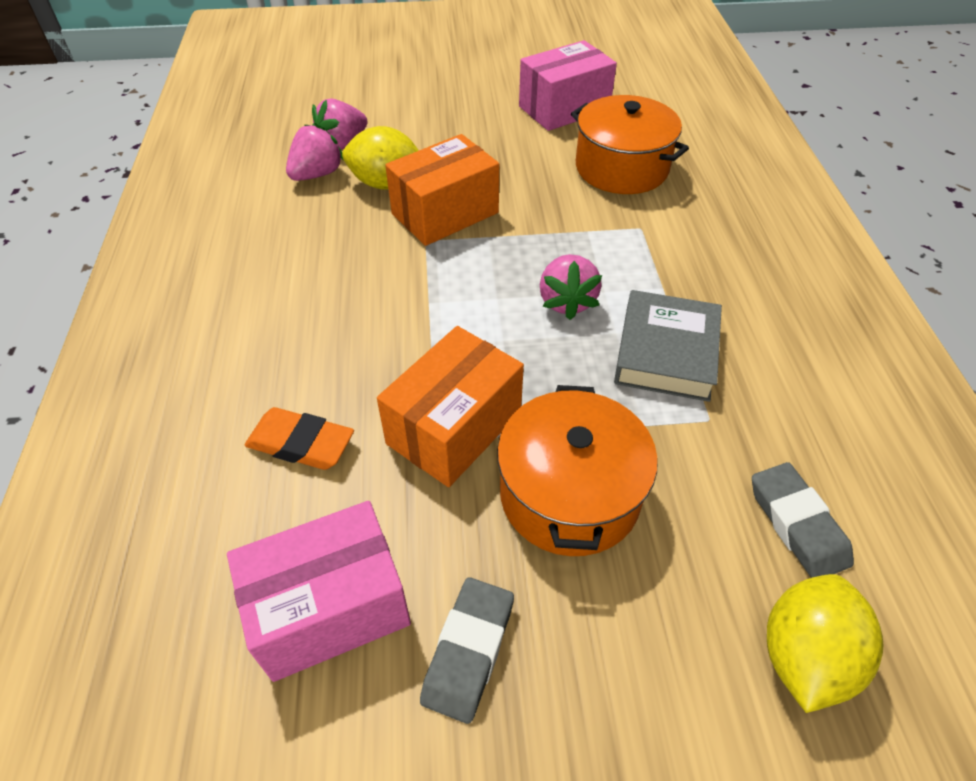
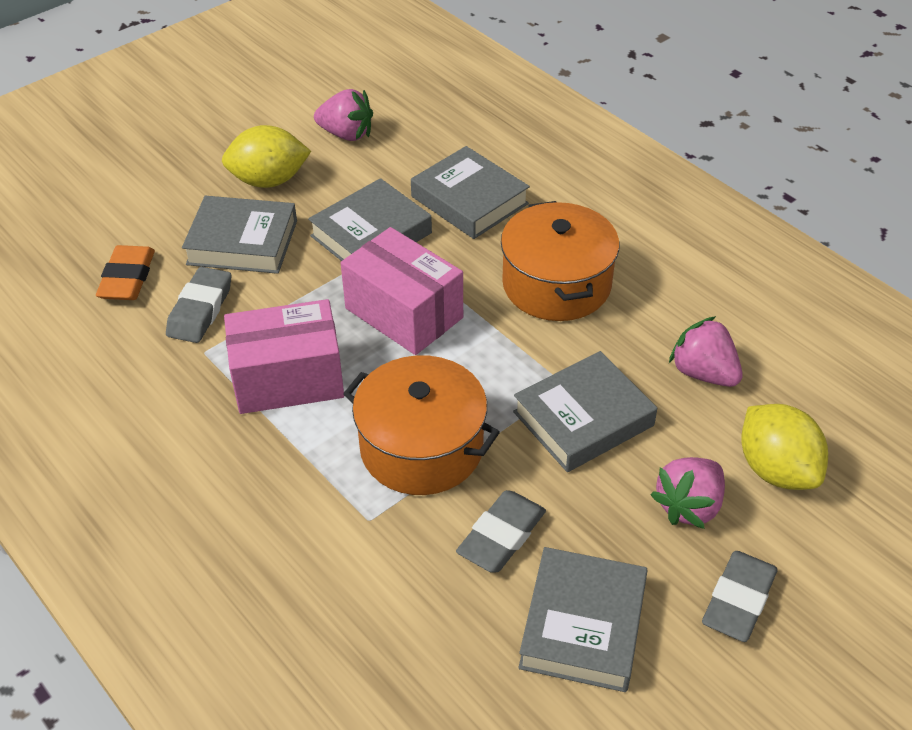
grey book: 1 -> 5
grey eraser: 2 -> 3
orange box: 2 -> 0

